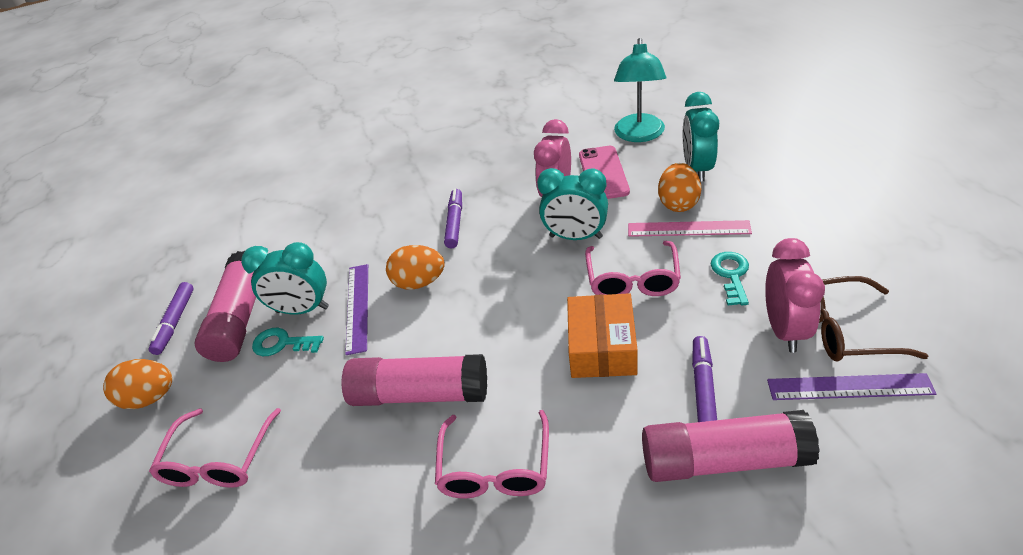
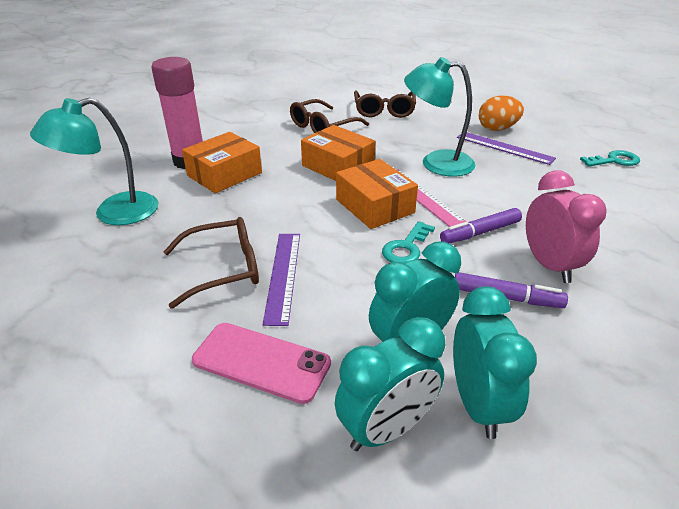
brown glasses: 1 -> 3
orange box: 1 -> 3
orange egg: 3 -> 1
pink clock: 2 -> 1
pink glasses: 3 -> 0
pink glue stick: 3 -> 1
purple marker: 3 -> 2
turquoise lamp: 1 -> 2

